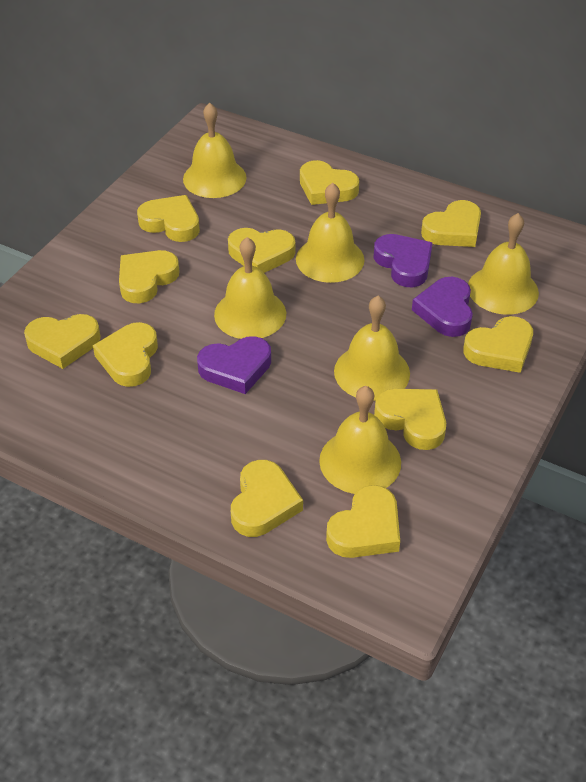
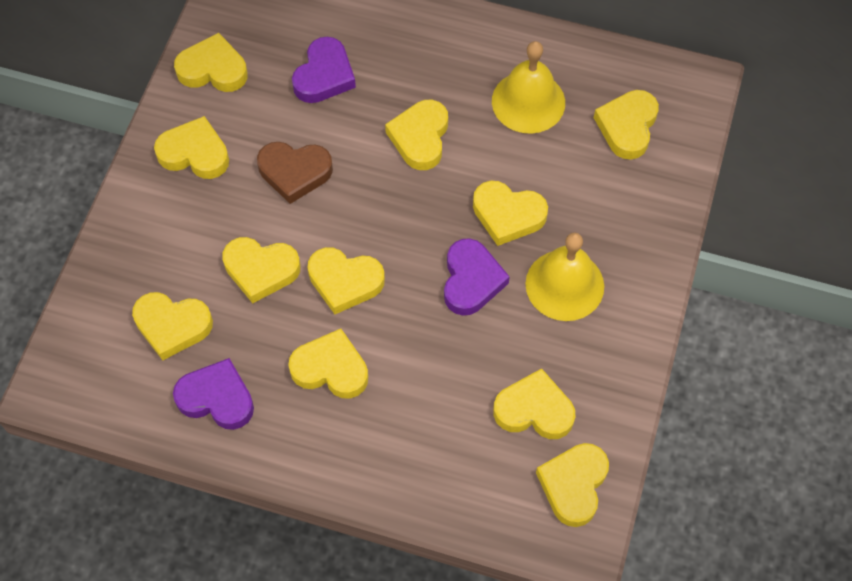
brown heart: 0 -> 1
yellow bell: 6 -> 2

